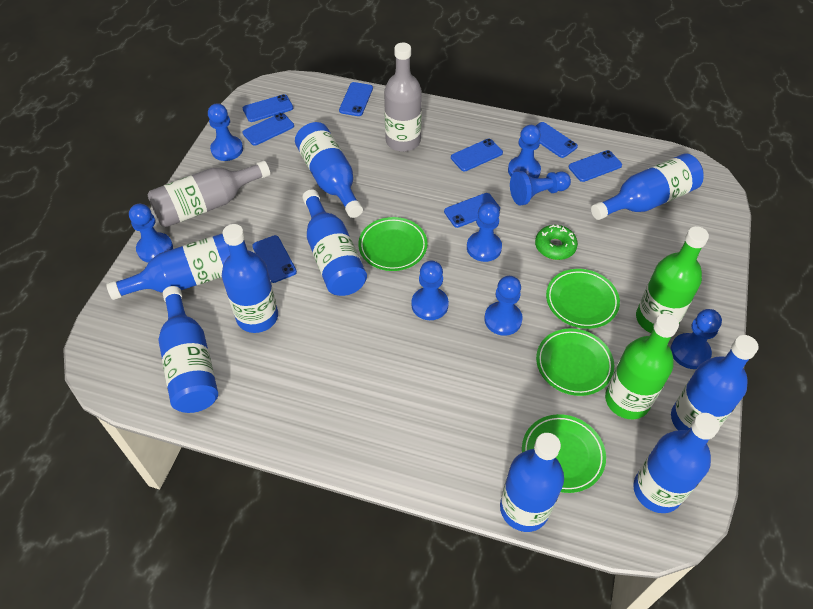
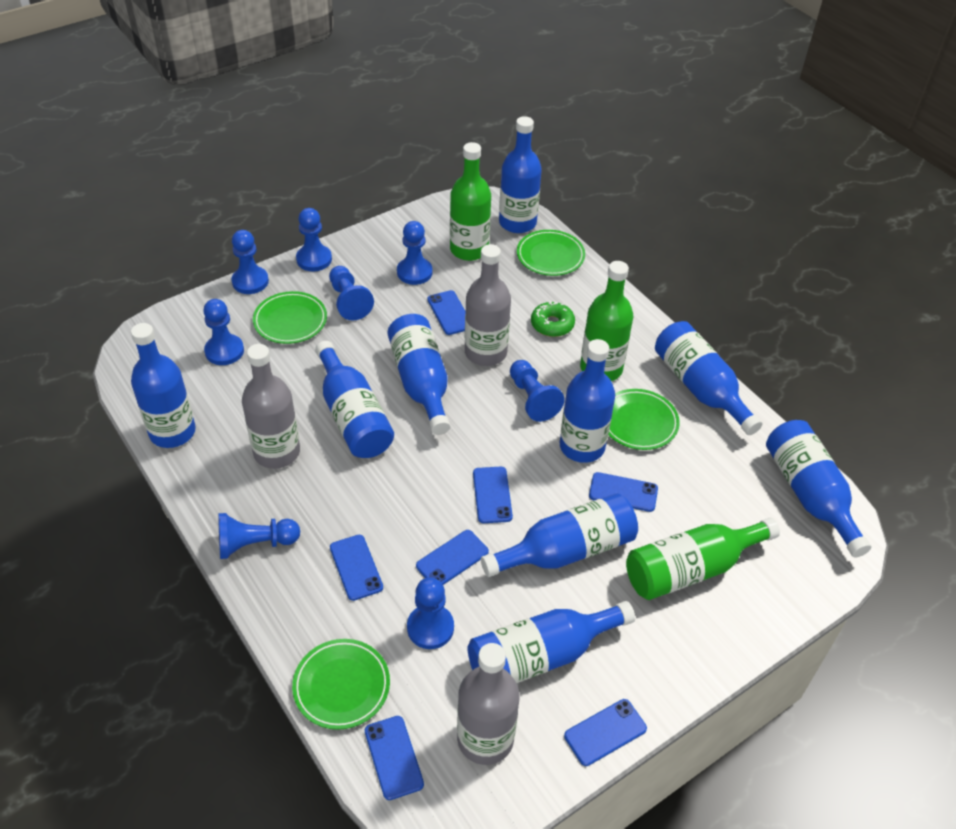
blue phone: 8 -> 7
green bottle: 2 -> 3
grey bottle: 2 -> 3

